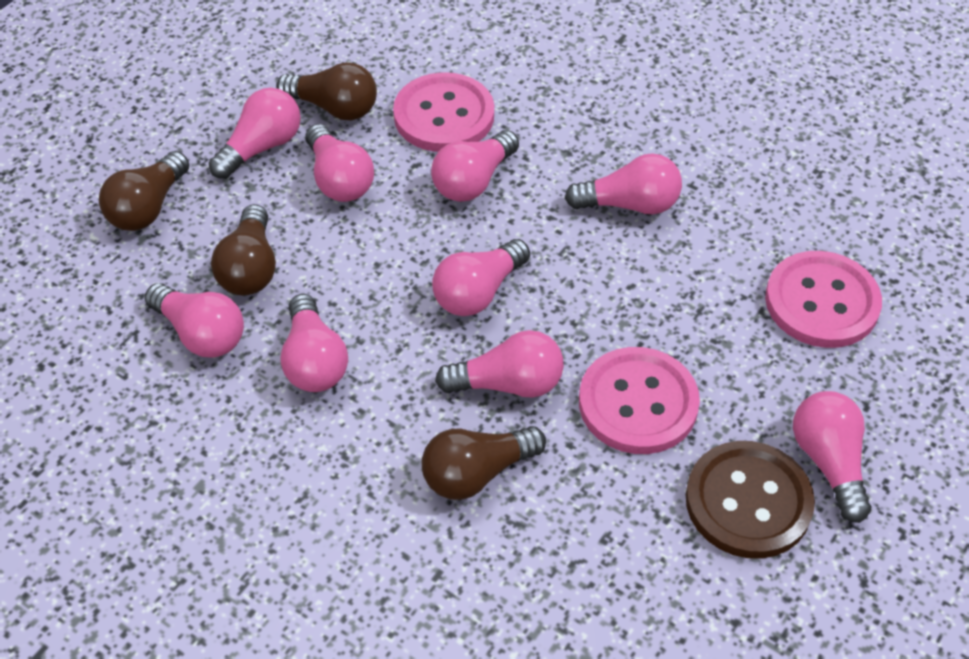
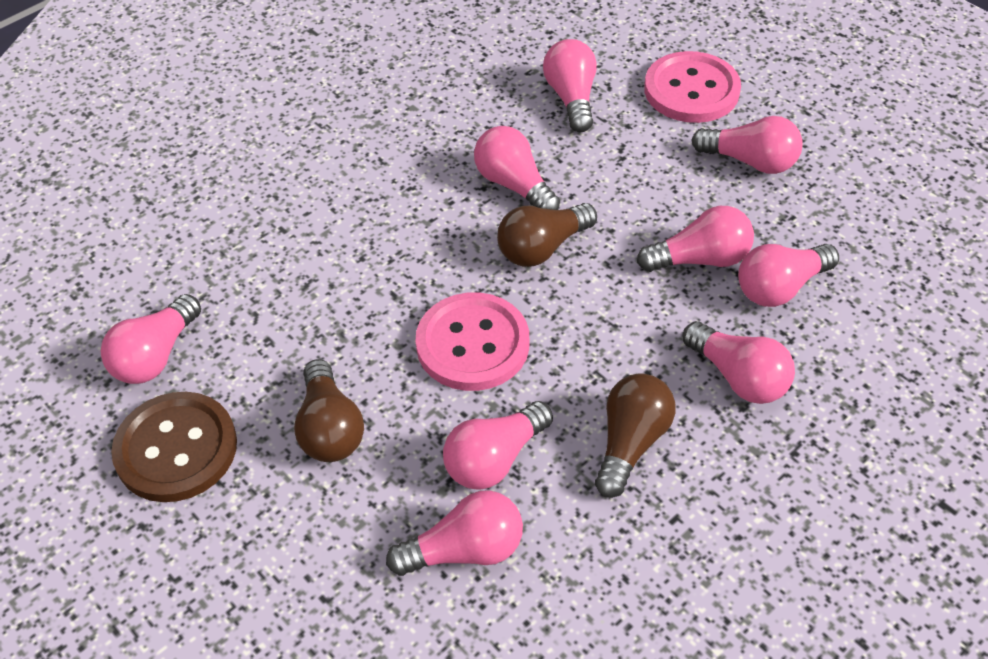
brown light bulb: 4 -> 3
pink button: 3 -> 2

